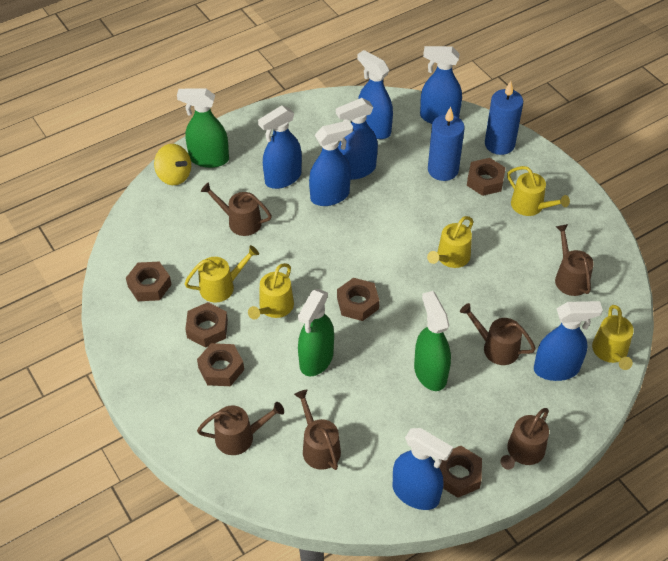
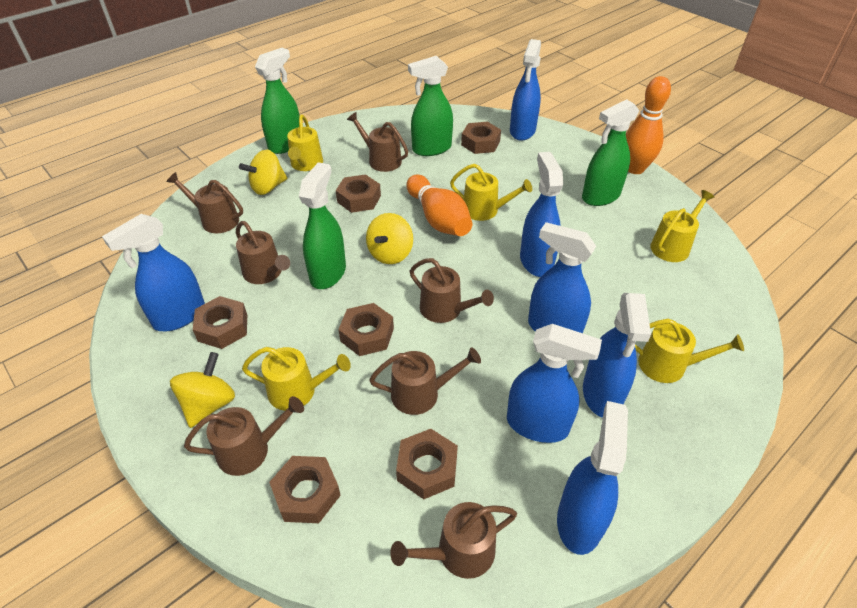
blue candle: 2 -> 0
brown watering can: 6 -> 7
green spray bottle: 3 -> 4
orange bowling pin: 0 -> 2
yellow spinning top: 1 -> 3

